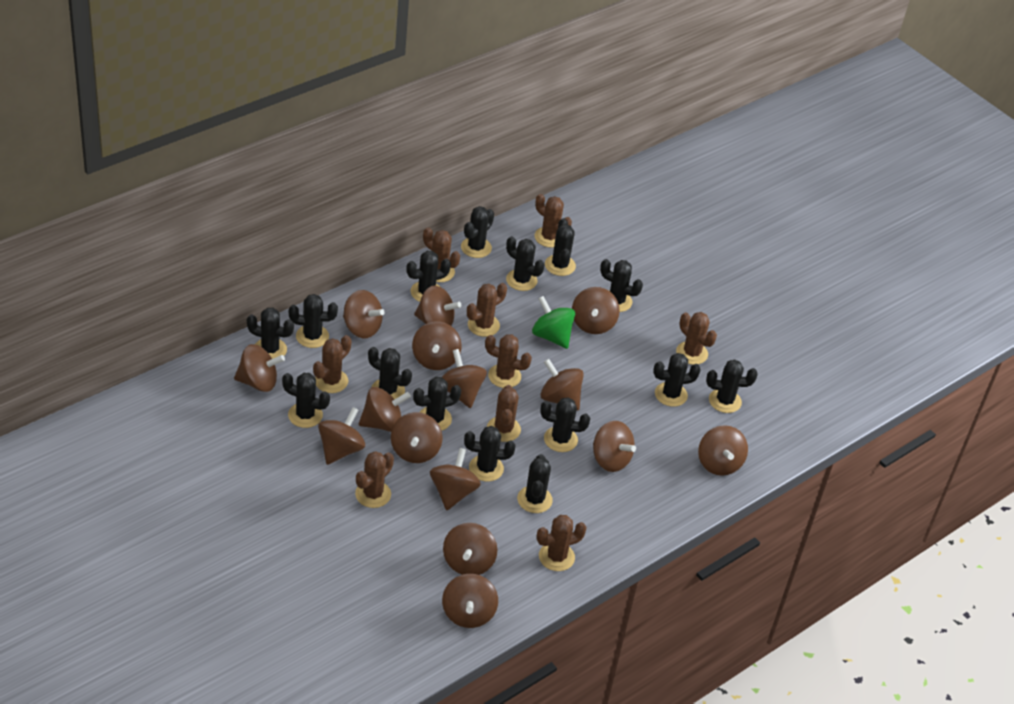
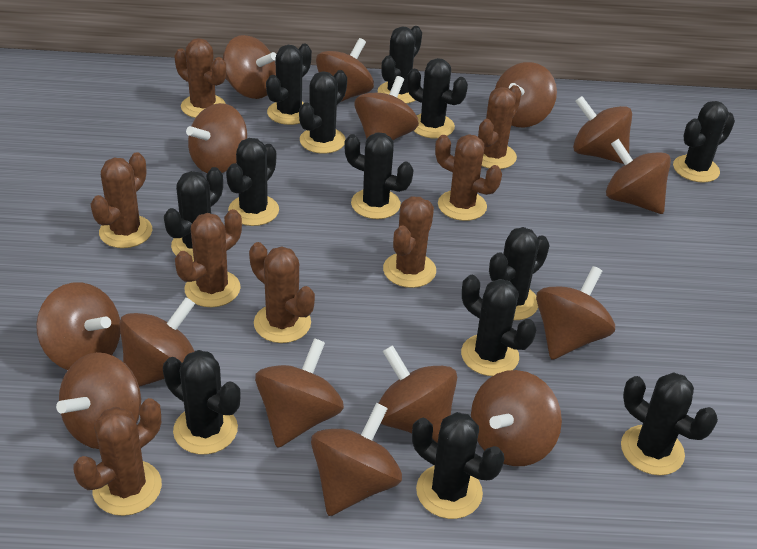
black cactus: 15 -> 13
brown cactus: 9 -> 8
green spinning top: 1 -> 0

